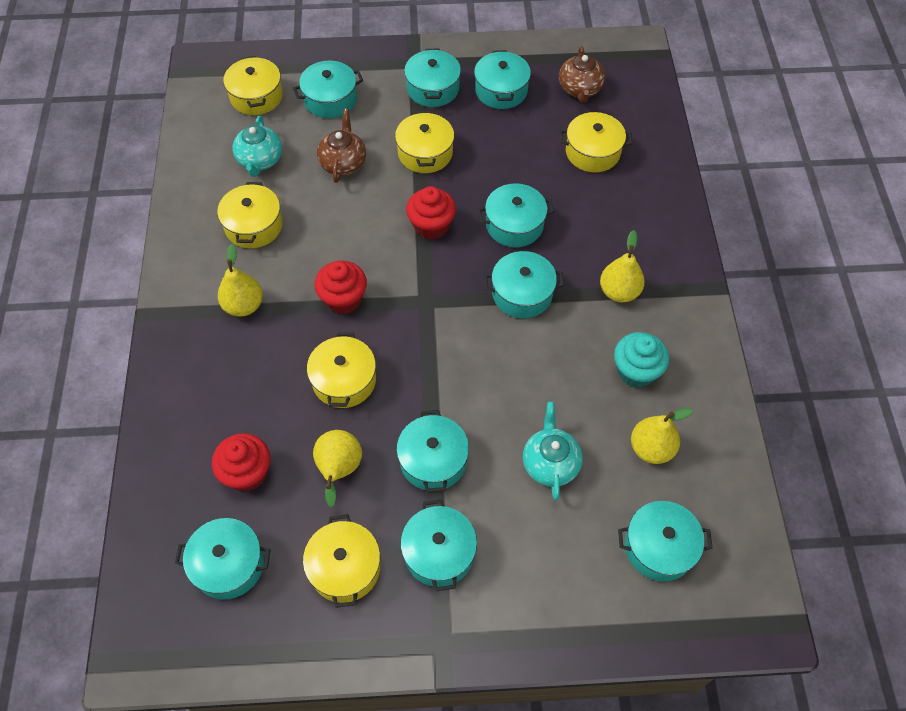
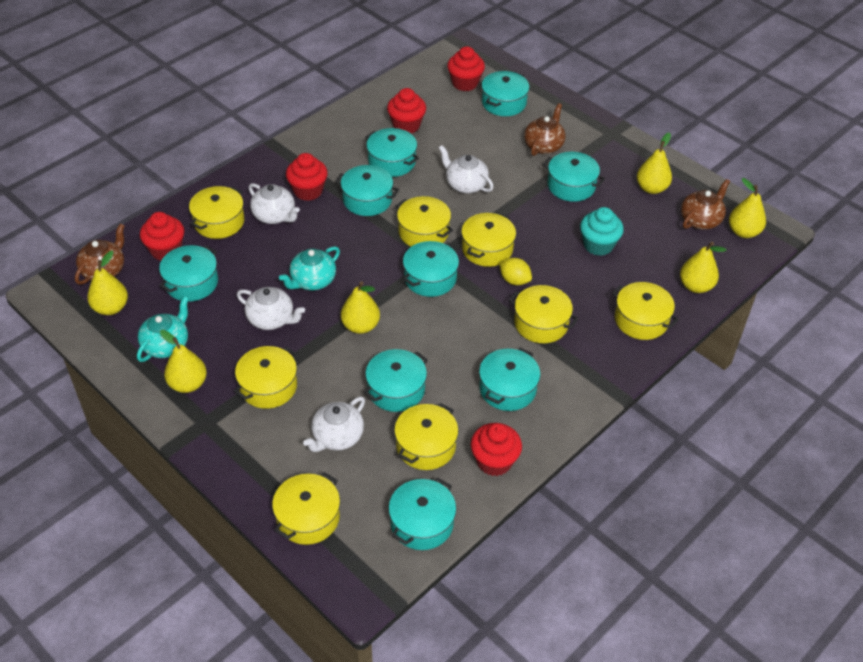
brown teapot: 2 -> 3
red cupcake: 3 -> 5
white teapot: 0 -> 4
yellow lemon: 0 -> 1
yellow pear: 4 -> 6
yellow pot: 6 -> 8

